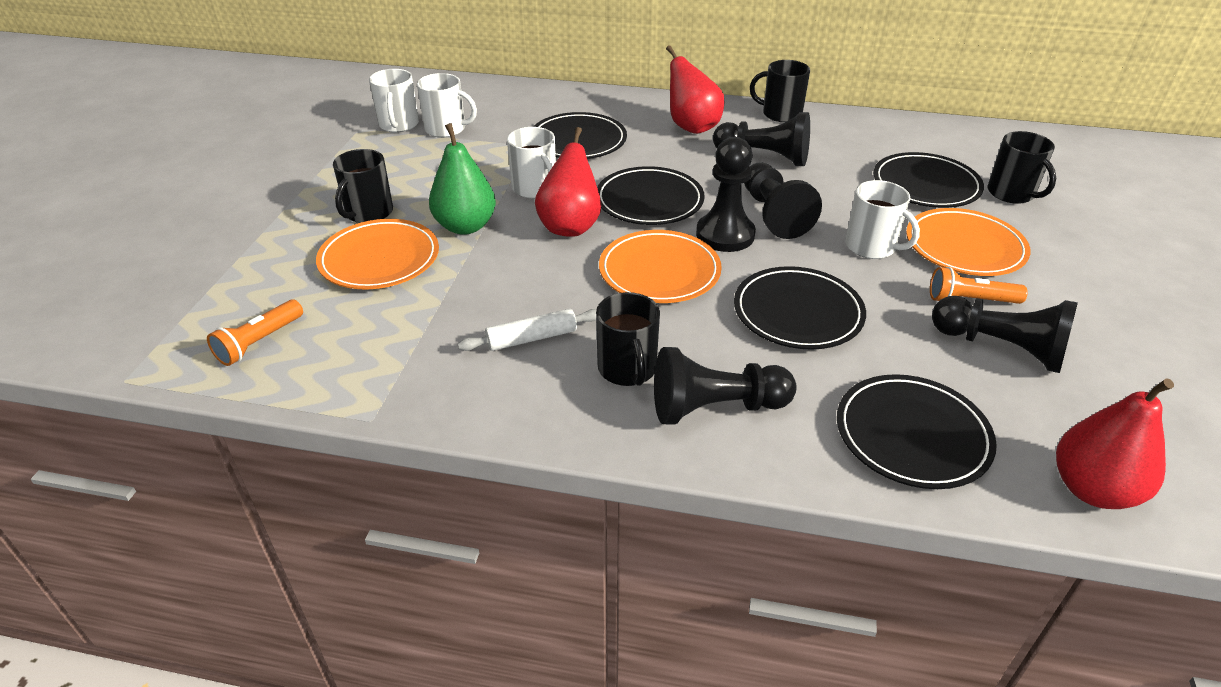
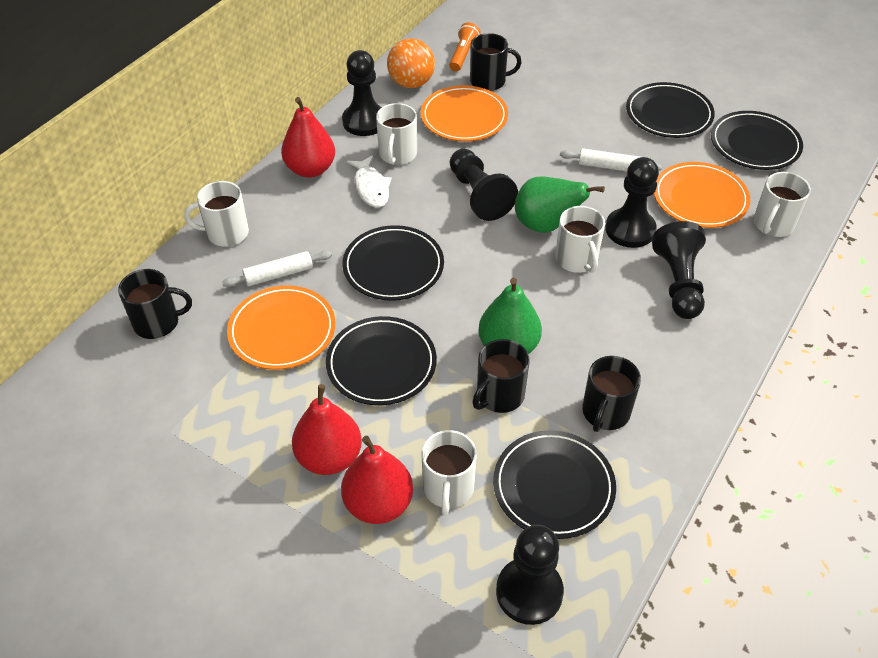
green pear: 1 -> 2
orange ball: 0 -> 1
orange flashlight: 2 -> 1
white fish: 0 -> 1
white mug: 4 -> 5
white rolling pin: 1 -> 2

